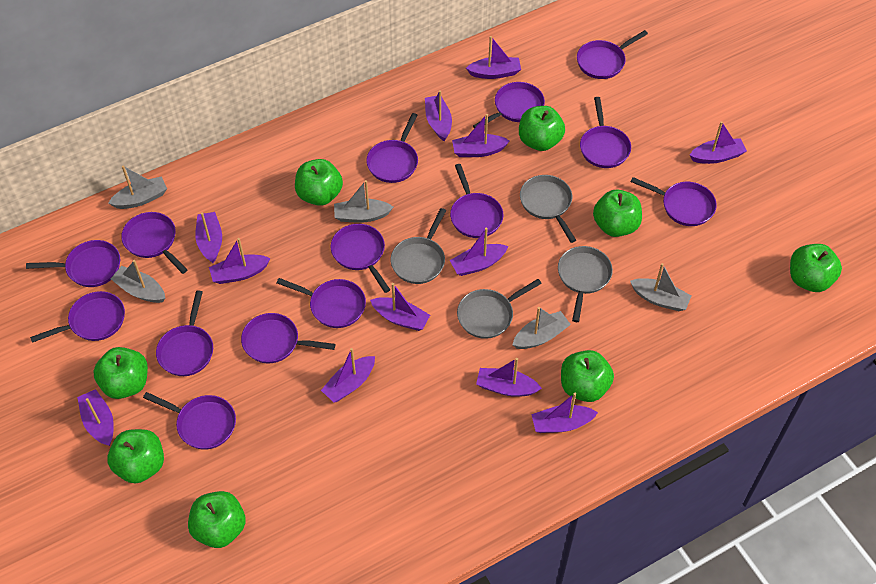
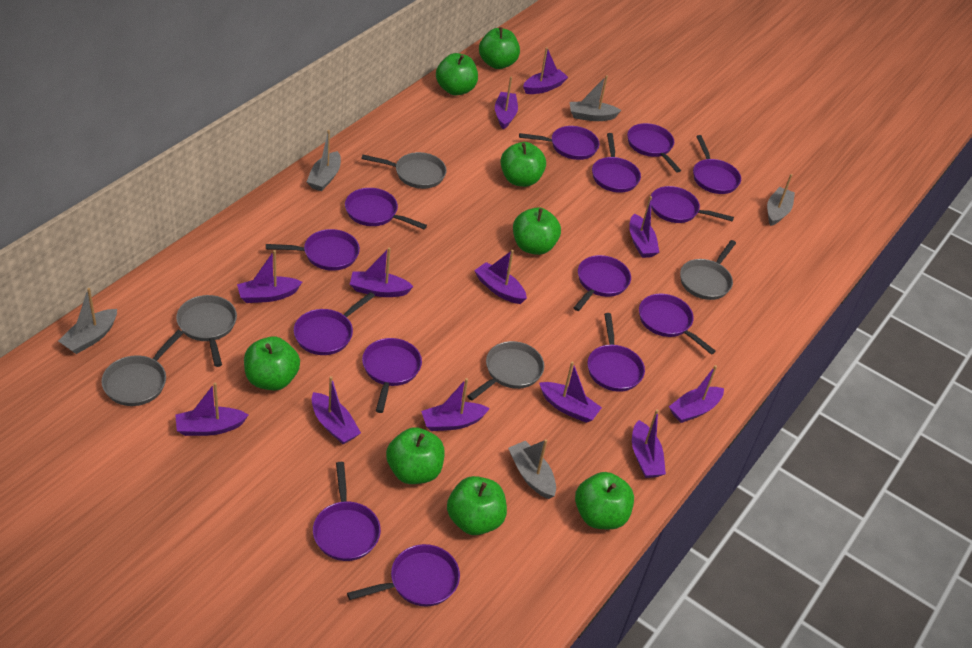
grey pan: 4 -> 5

